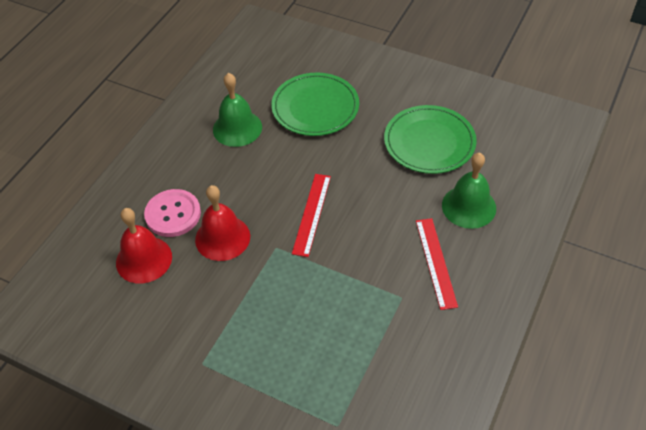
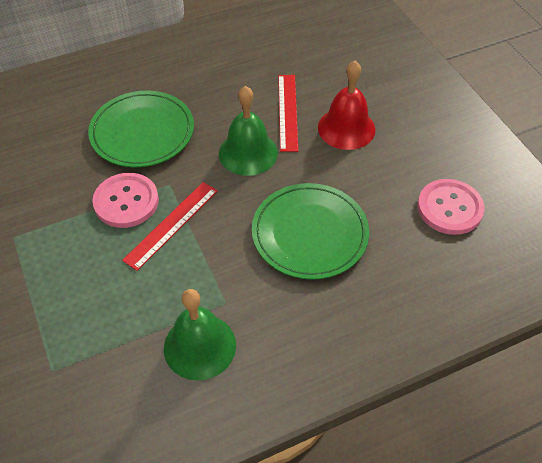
pink button: 1 -> 2
red bell: 2 -> 1

